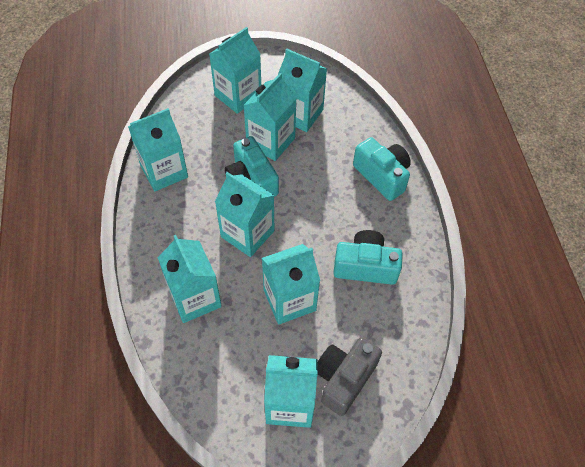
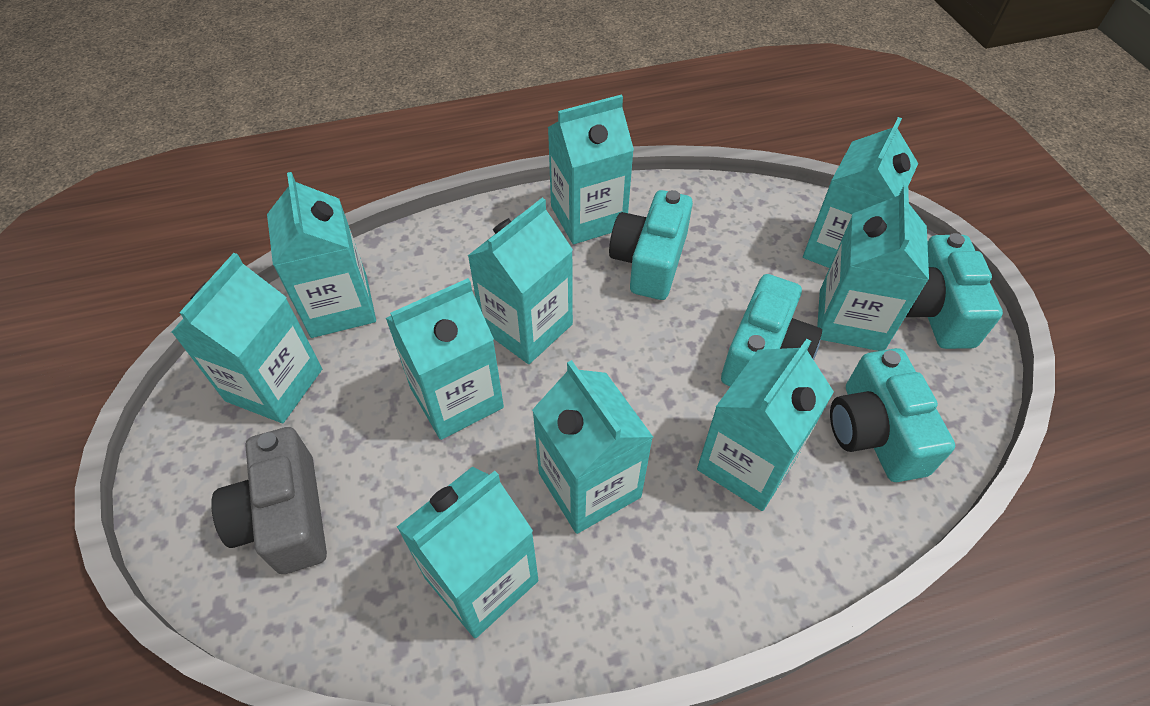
turquoise camera: 3 -> 4
turquoise carton: 8 -> 10

